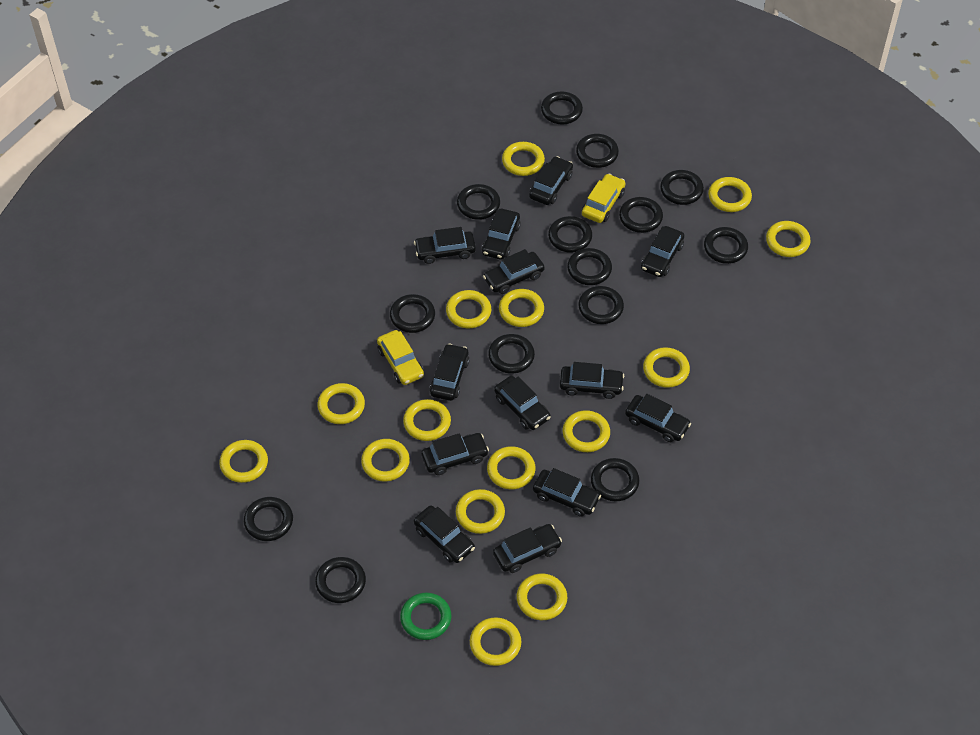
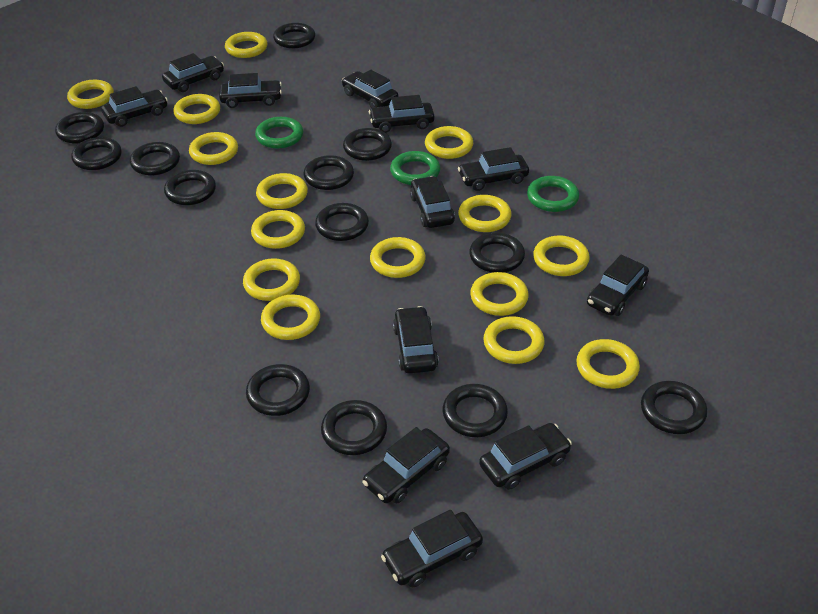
black car: 13 -> 12
black ring: 14 -> 13
green ring: 1 -> 3
yellow car: 2 -> 0

